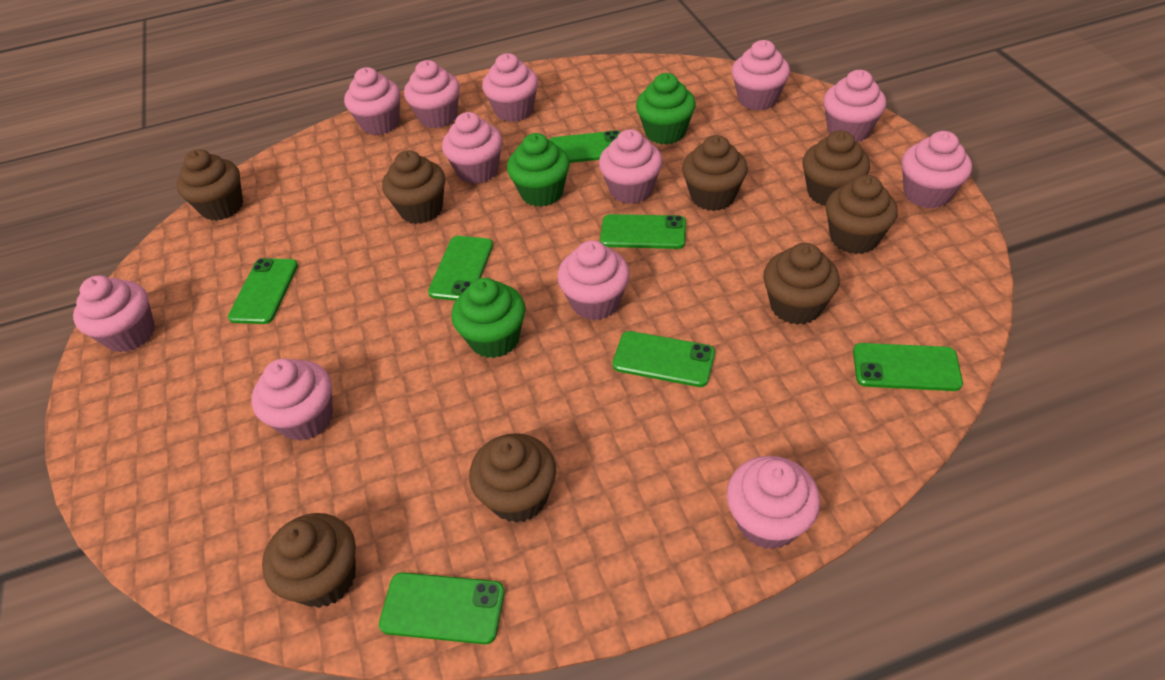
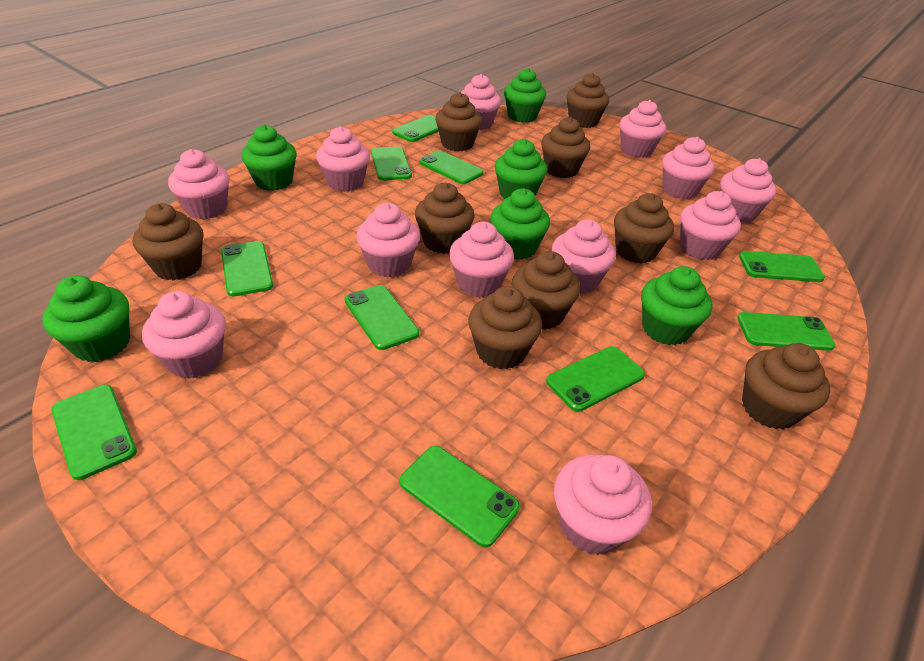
brown cupcake: 8 -> 9
green cupcake: 3 -> 6
green phone: 7 -> 10

